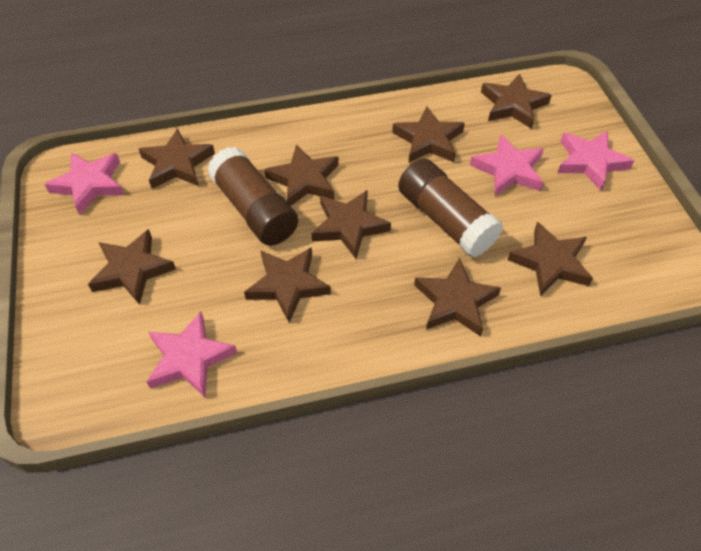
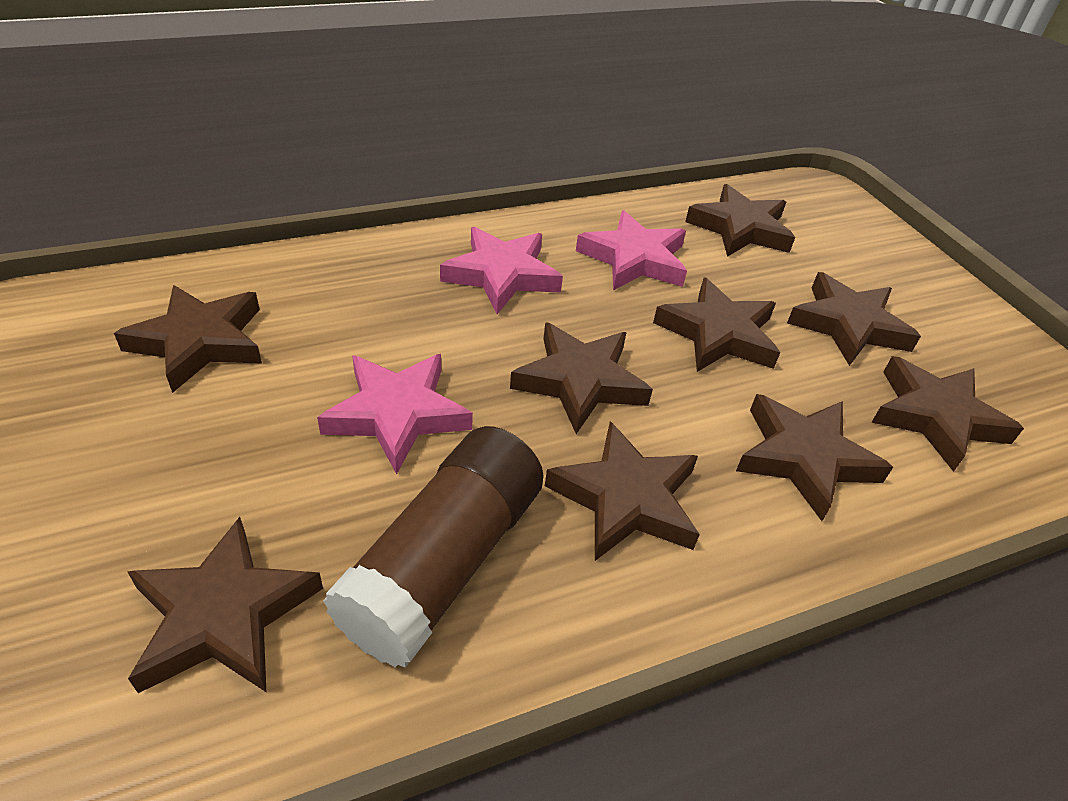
brown glue stick: 2 -> 1
pink star: 4 -> 3

